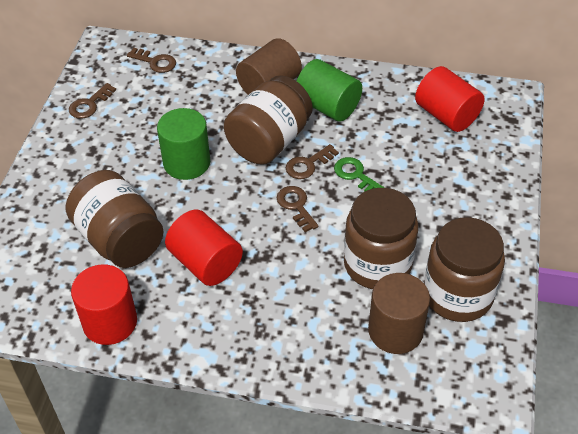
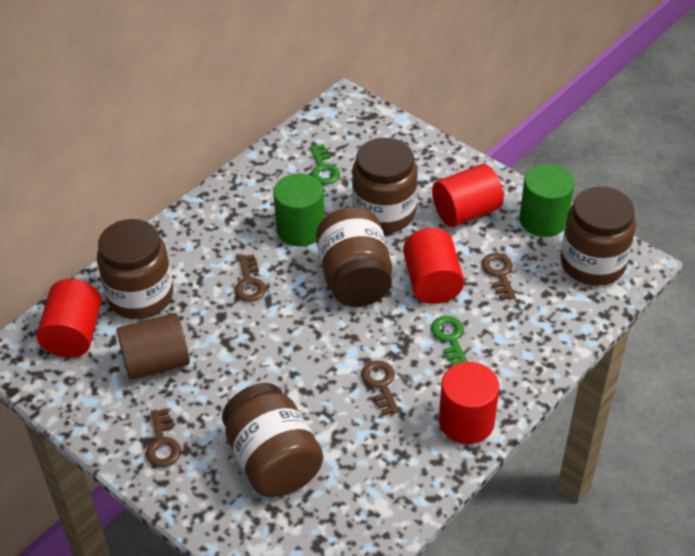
brown cylinder: 2 -> 1
brown jar: 4 -> 5
green key: 1 -> 2
red cylinder: 3 -> 4

